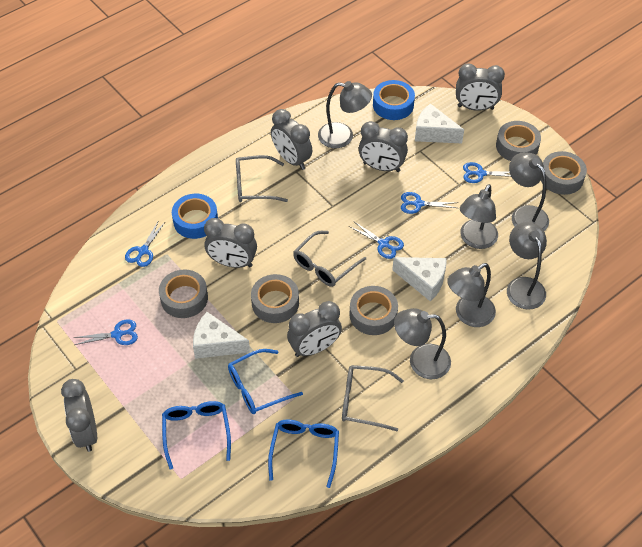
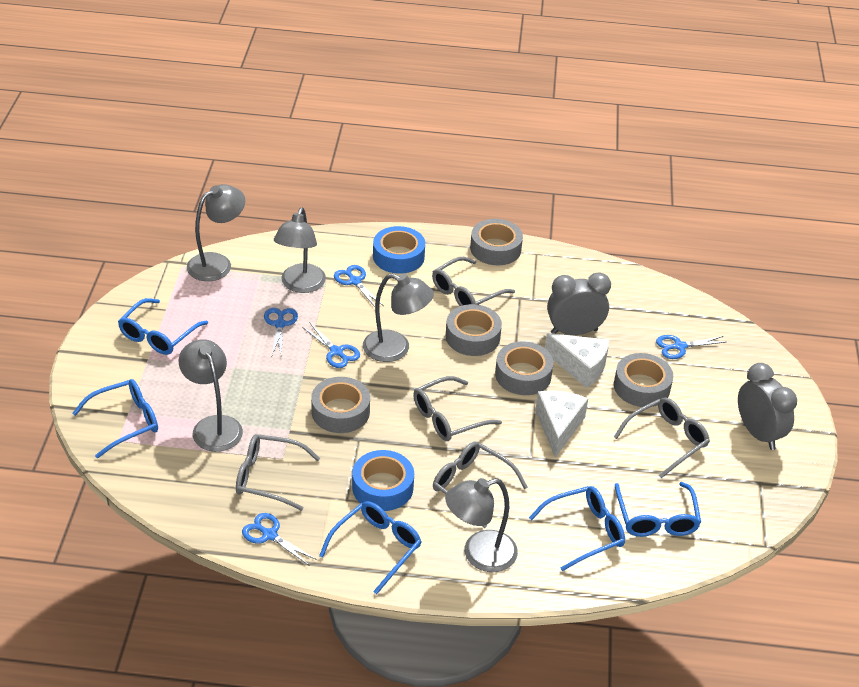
blue glasses: 3 -> 5
grey clock: 6 -> 2
grey glasses: 3 -> 5
grey lamp: 6 -> 5
white cheese: 3 -> 2

